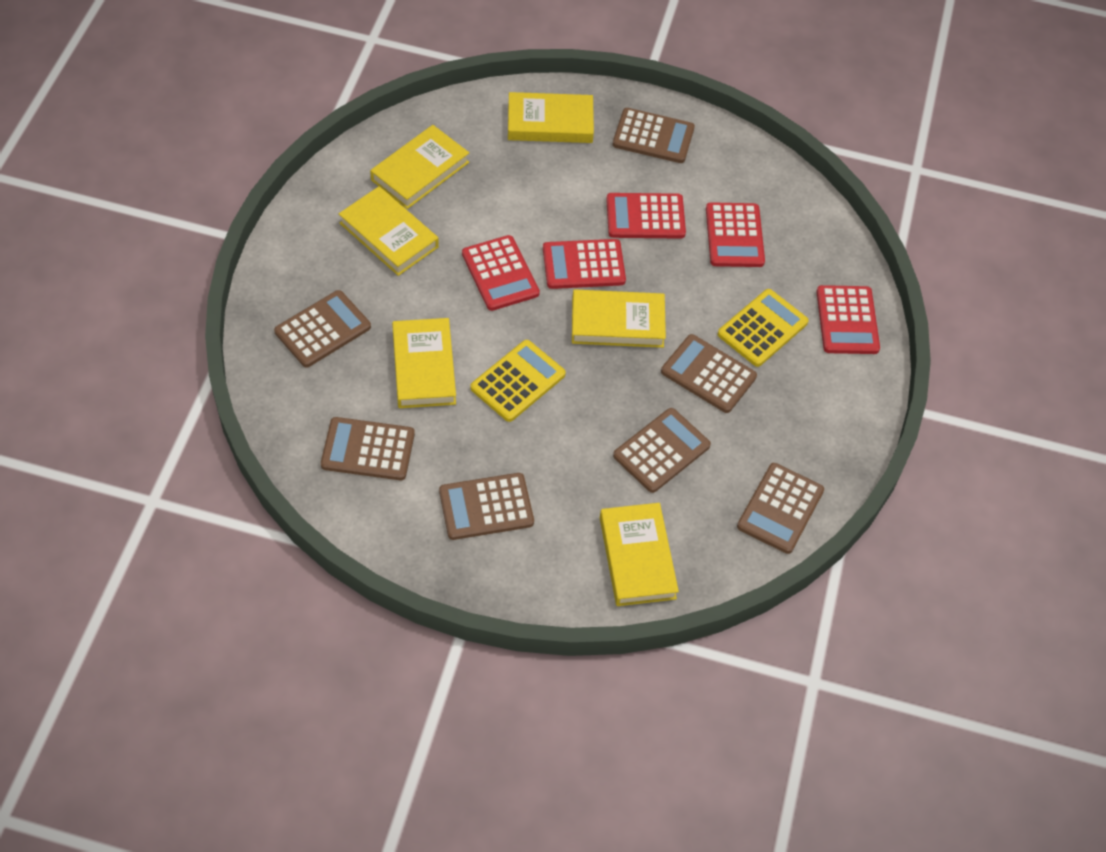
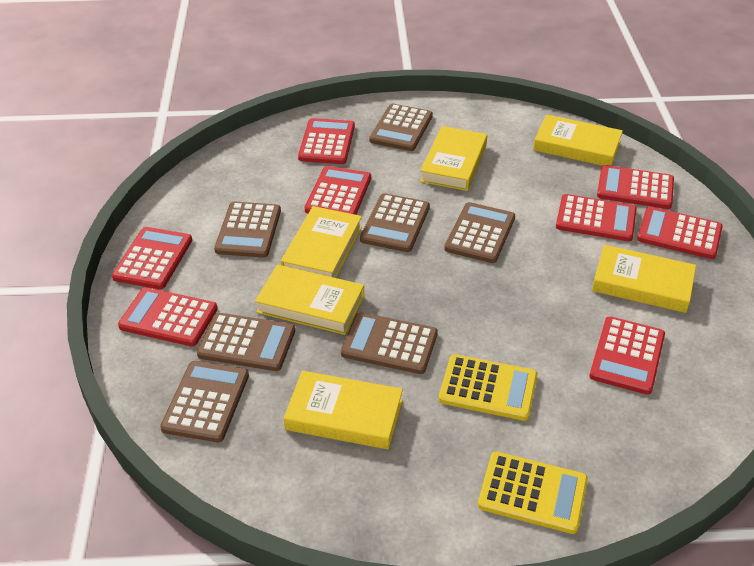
red calculator: 5 -> 8

